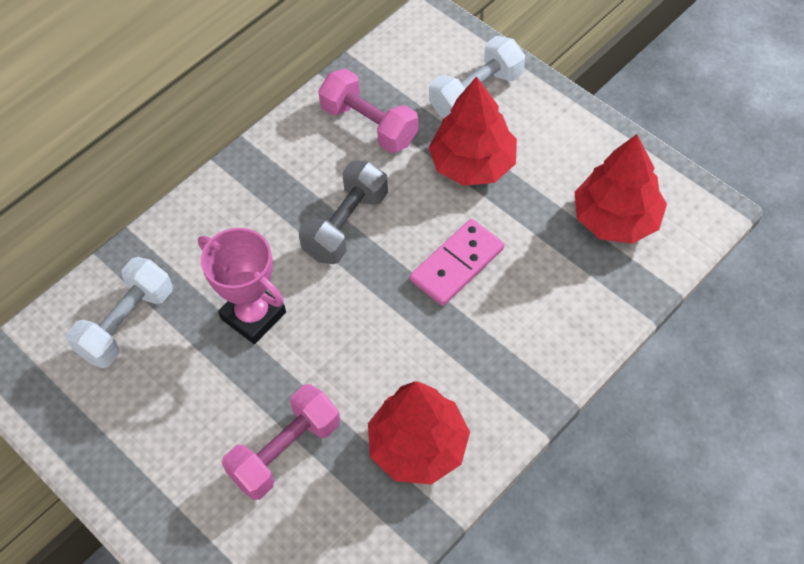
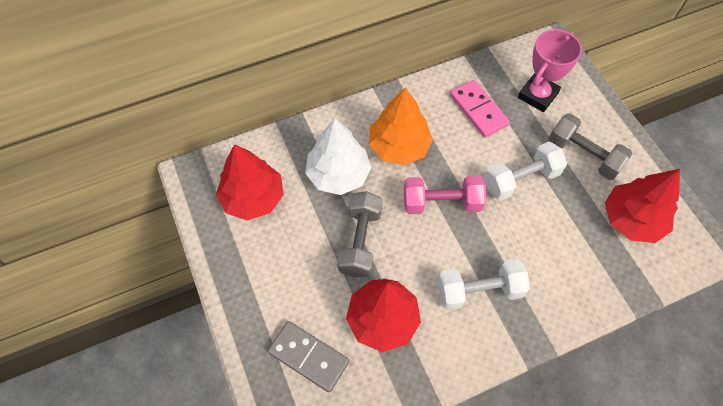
grey domino: 0 -> 1
grey dumbbell: 1 -> 2
orange tree: 0 -> 1
pink dumbbell: 2 -> 1
white tree: 0 -> 1

